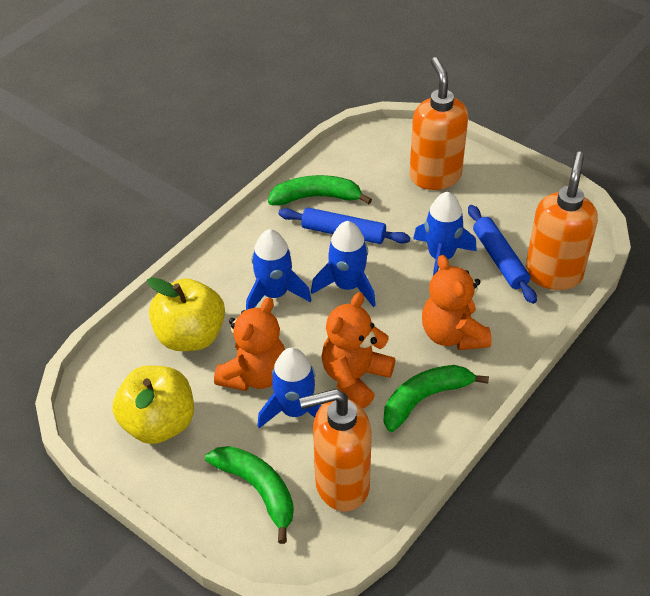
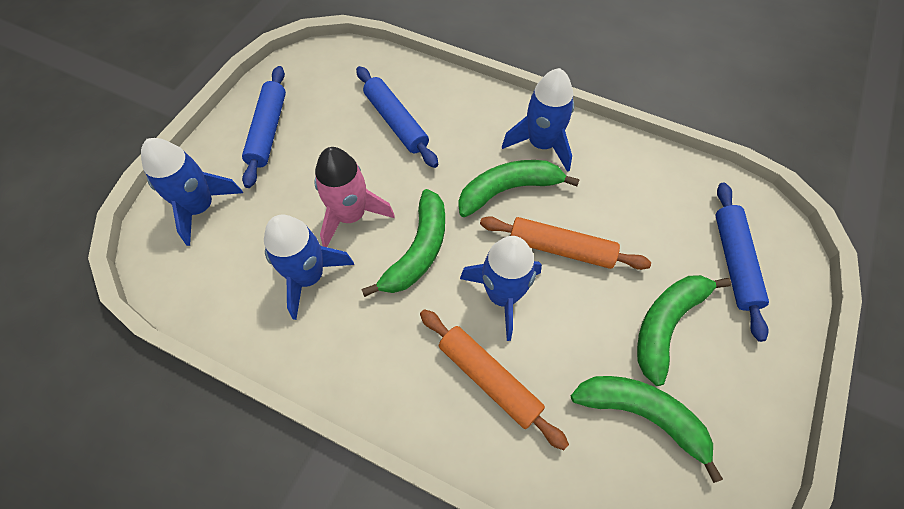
blue rolling pin: 2 -> 3
green banana: 3 -> 4
orange rolling pin: 0 -> 2
orange soap dispenser: 3 -> 0
orange teddy bear: 3 -> 0
pink rocket: 0 -> 1
yellow apple: 2 -> 0

